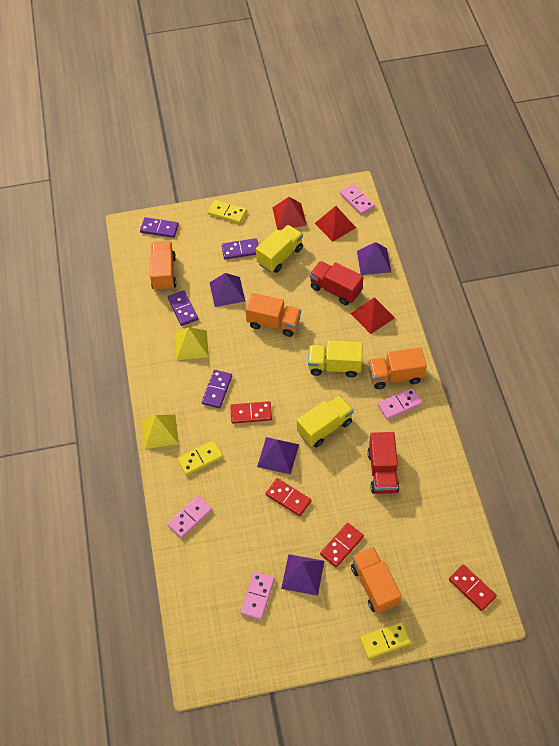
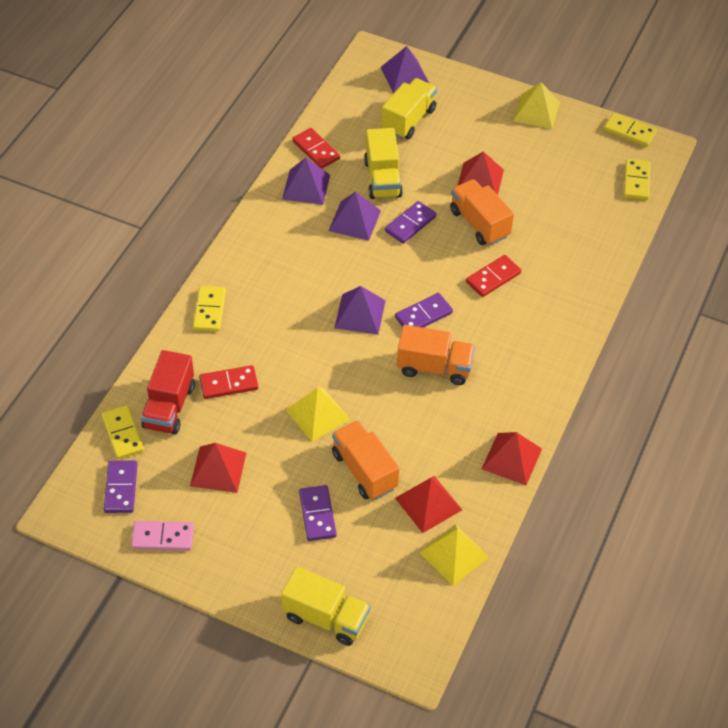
orange truck: 4 -> 3
pink domino: 4 -> 1
red domino: 4 -> 3
red pyramid: 3 -> 4
red truck: 2 -> 1
yellow domino: 3 -> 4
yellow pyramid: 2 -> 3

